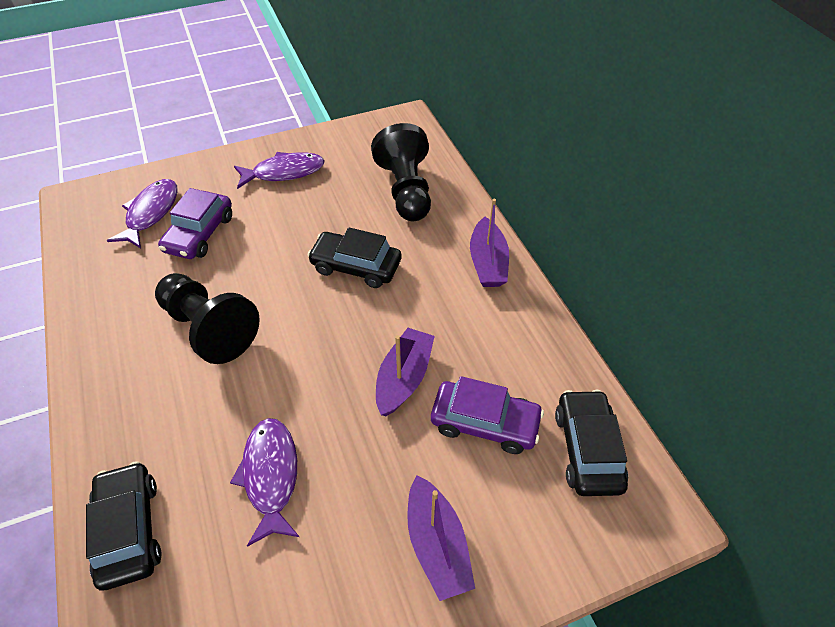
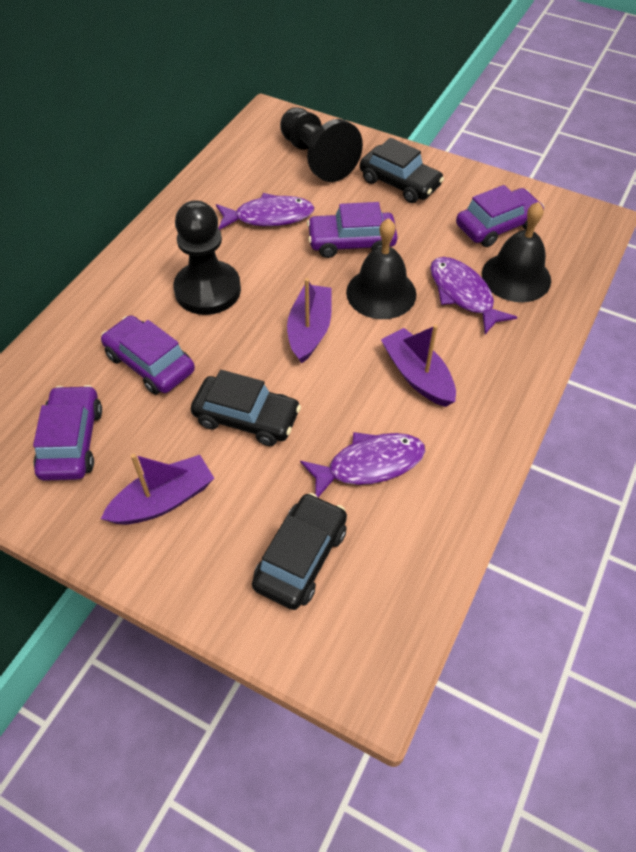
black bell: 0 -> 2
purple car: 2 -> 4

